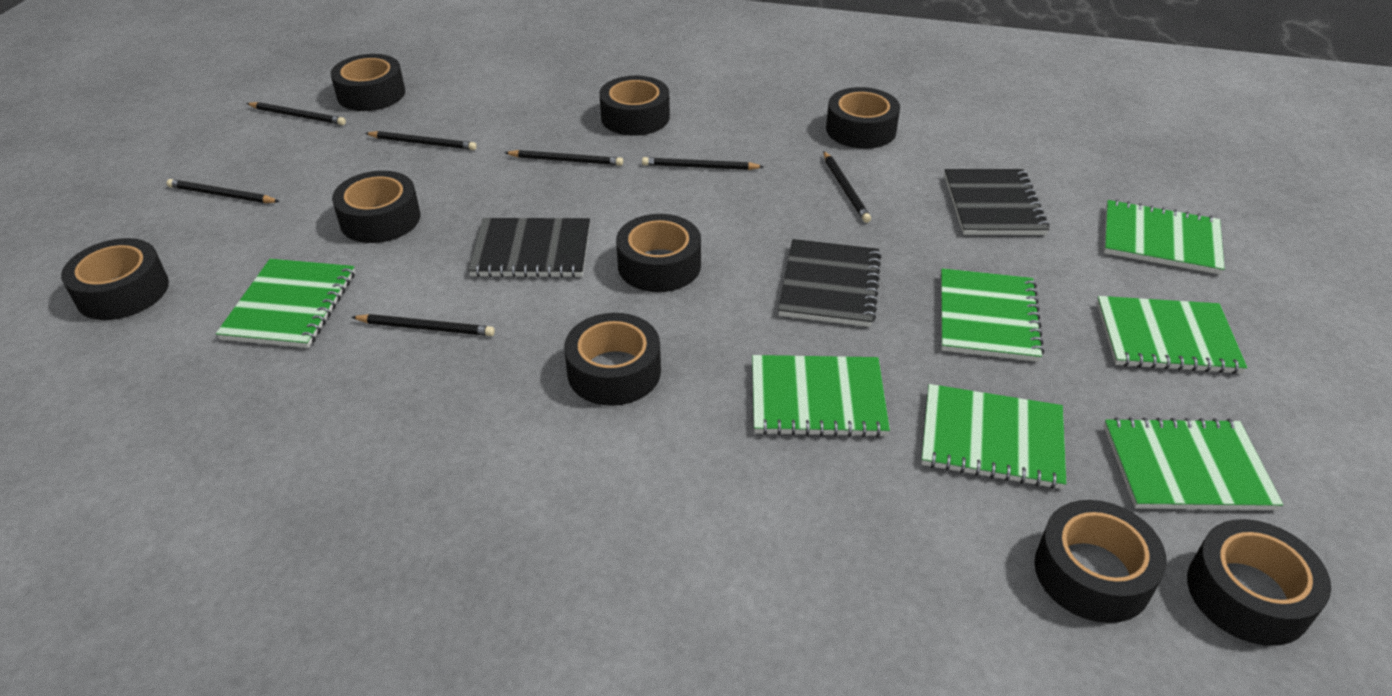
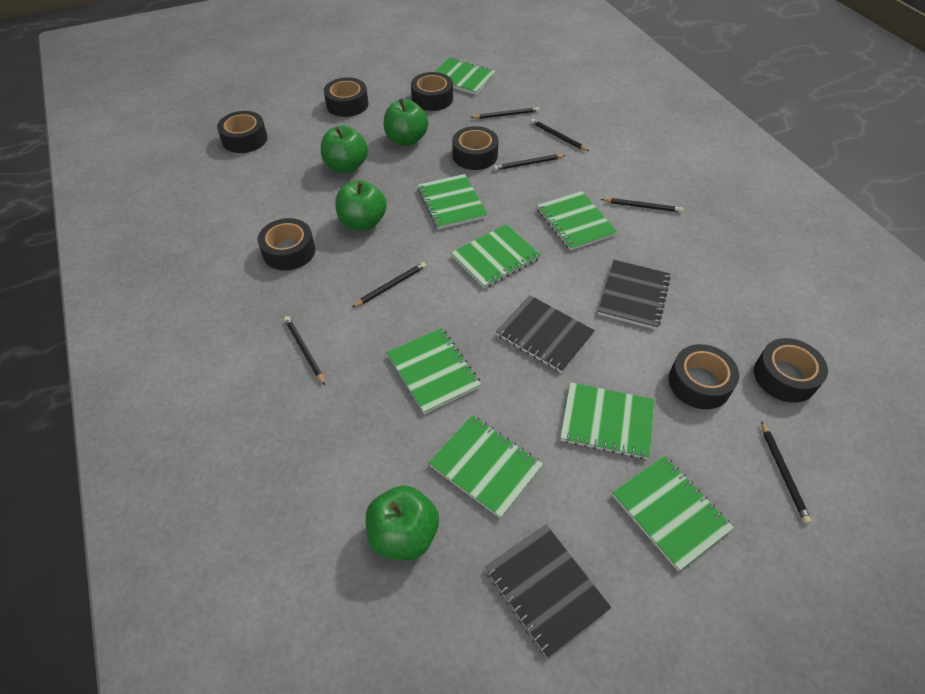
black tape: 9 -> 7
green apple: 0 -> 4
green notebook: 7 -> 8

